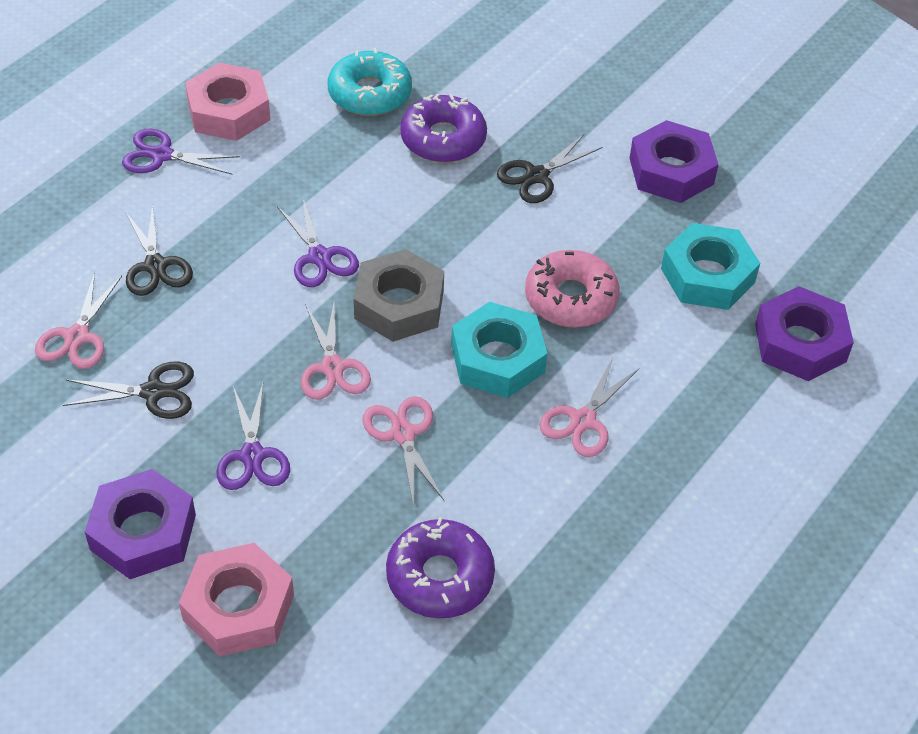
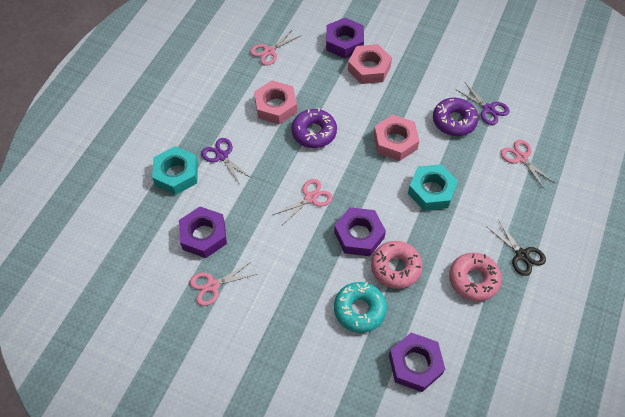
black scissors: 3 -> 1
grey nut: 1 -> 0
pink donut: 1 -> 2
pink nut: 2 -> 3
purple nut: 3 -> 4
purple scissors: 3 -> 2

